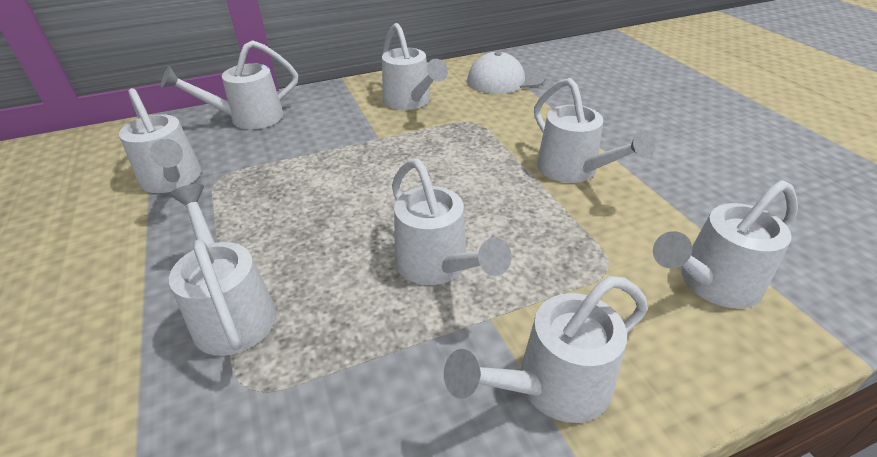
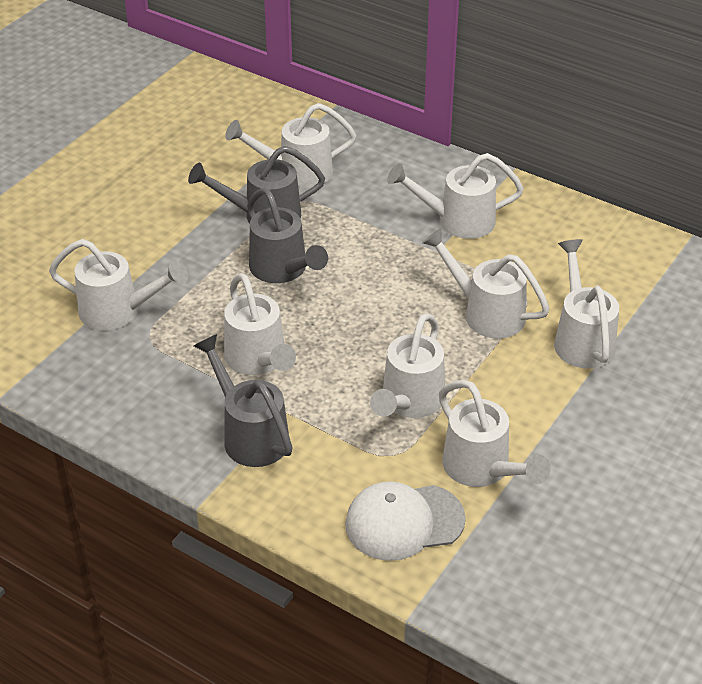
grey watering can: 0 -> 3

